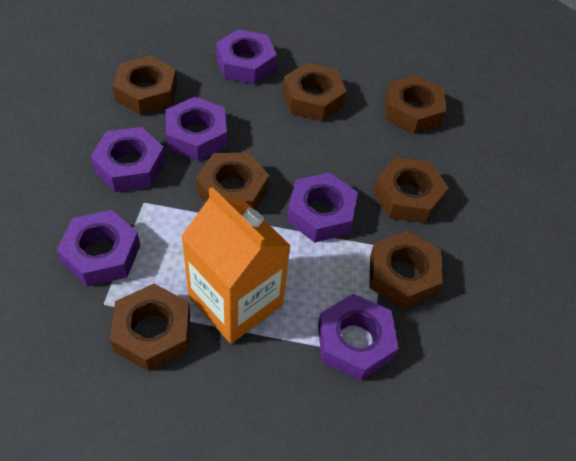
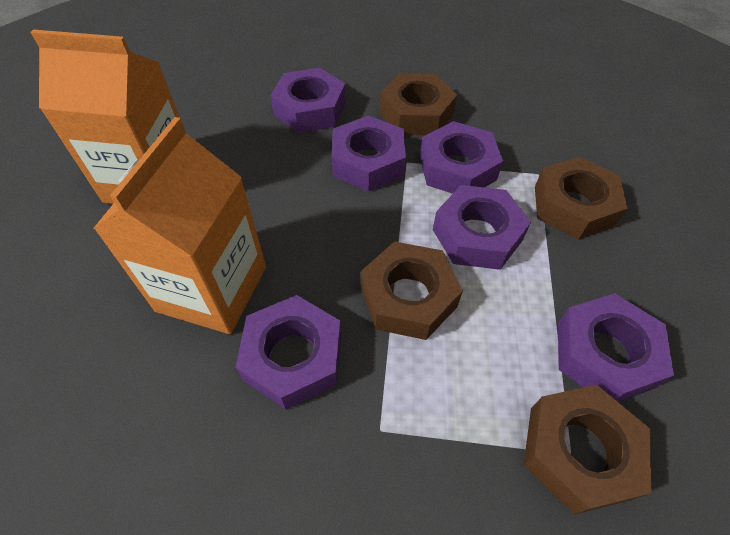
brown nut: 7 -> 4
orange carton: 1 -> 2

